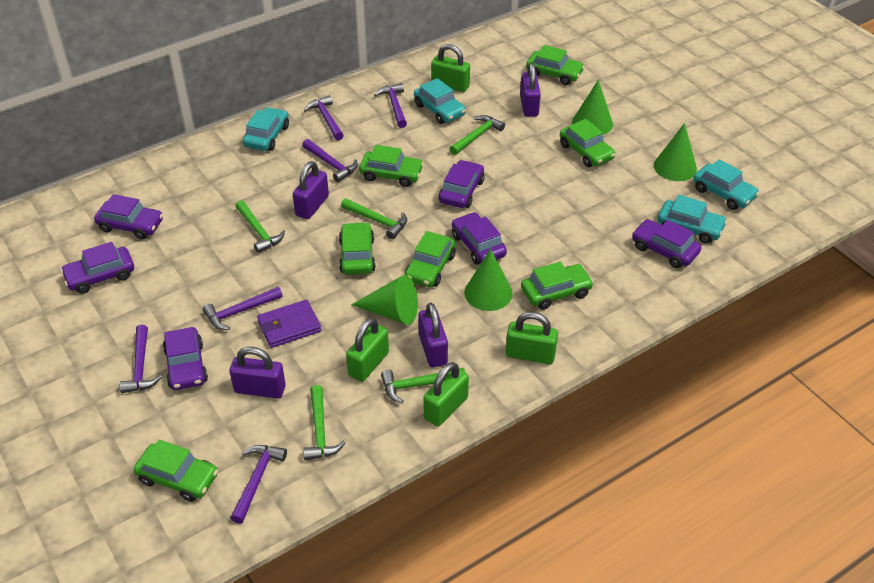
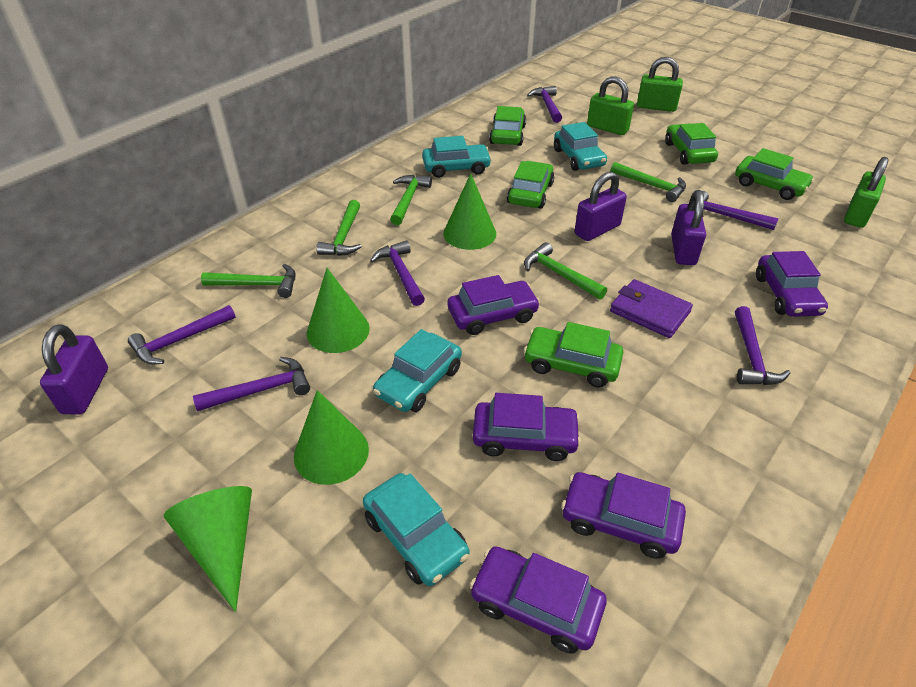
green car: 7 -> 5
green padlock: 4 -> 3
purple car: 6 -> 5
purple padlock: 4 -> 3

